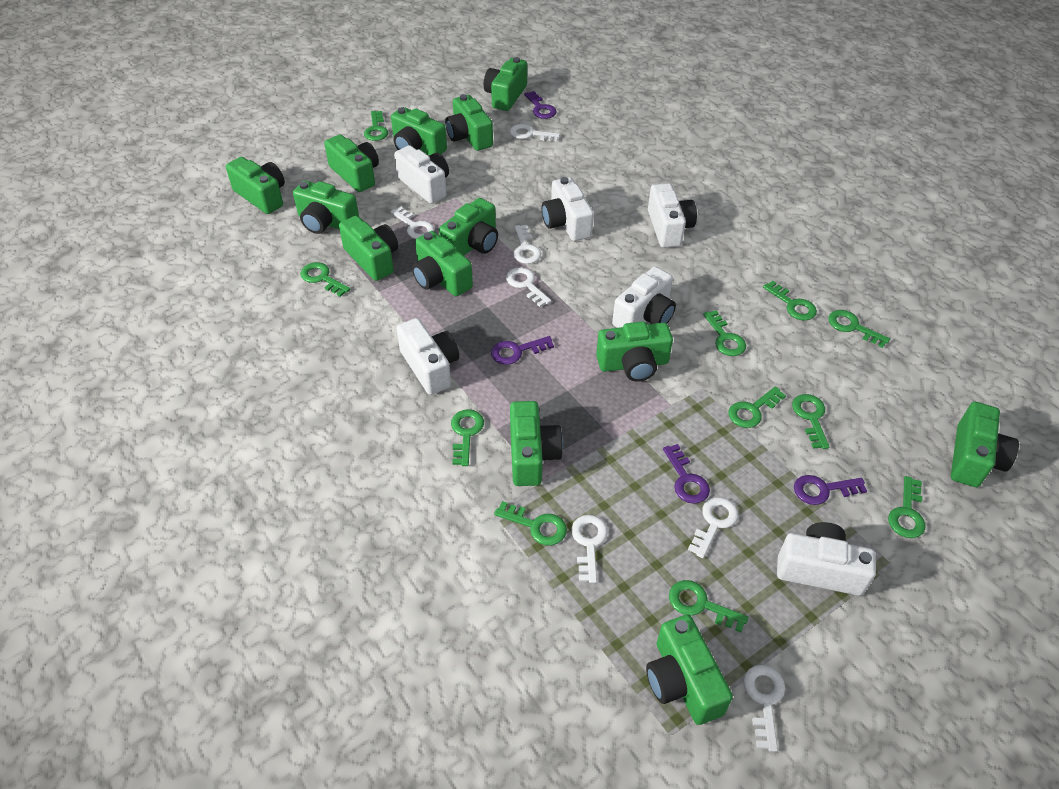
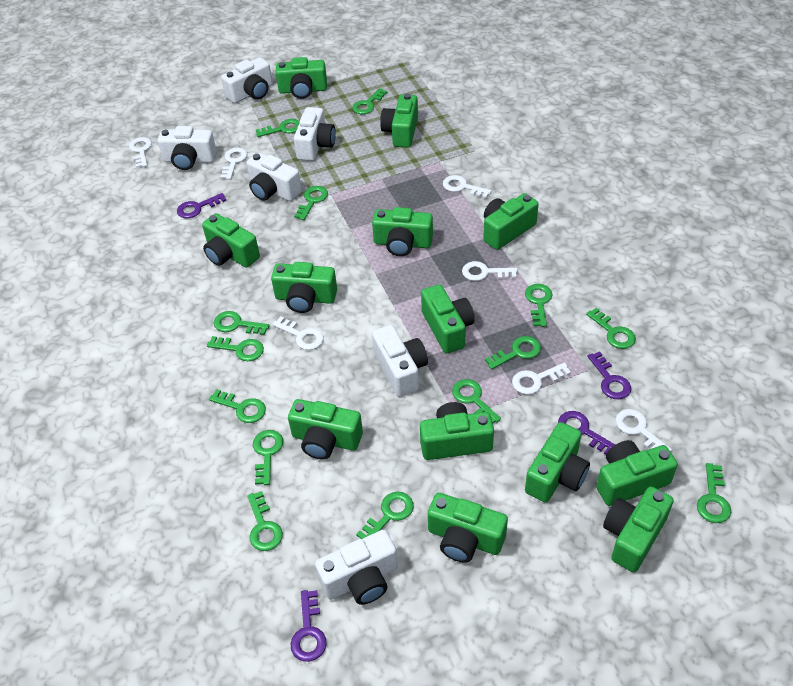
green key: 11 -> 14

